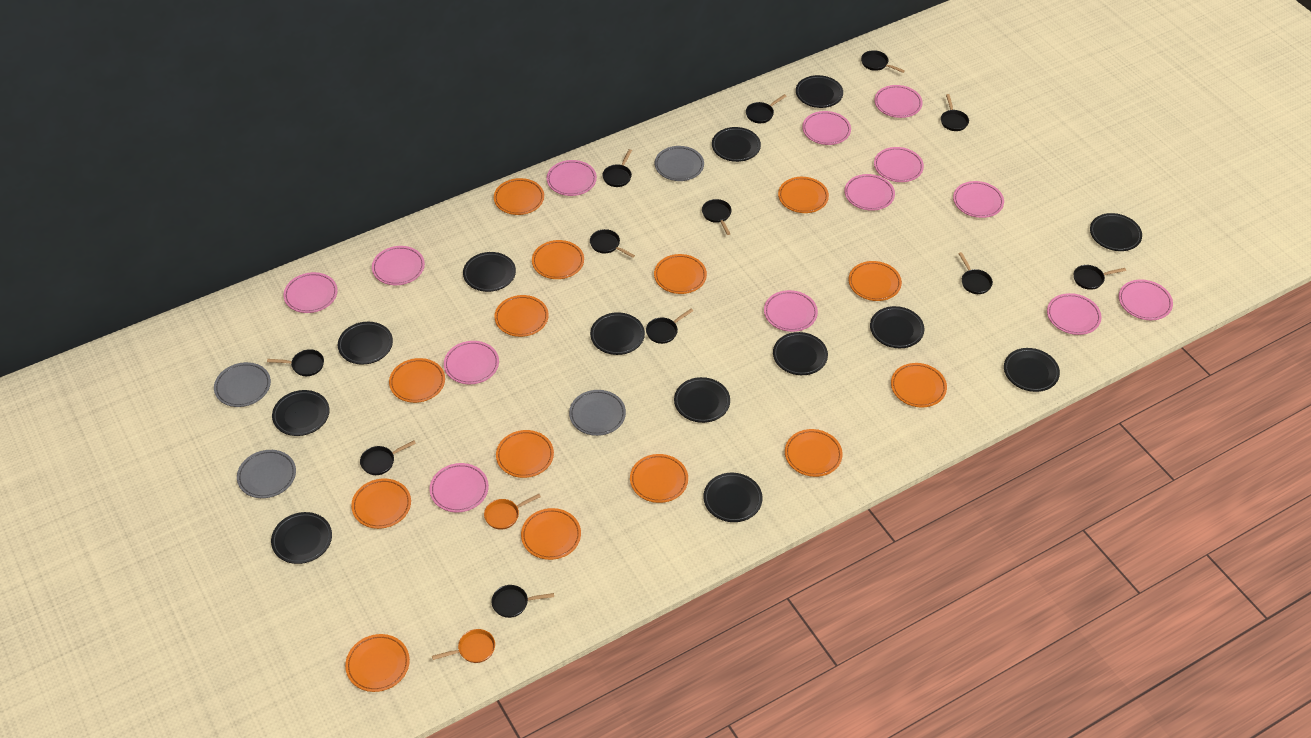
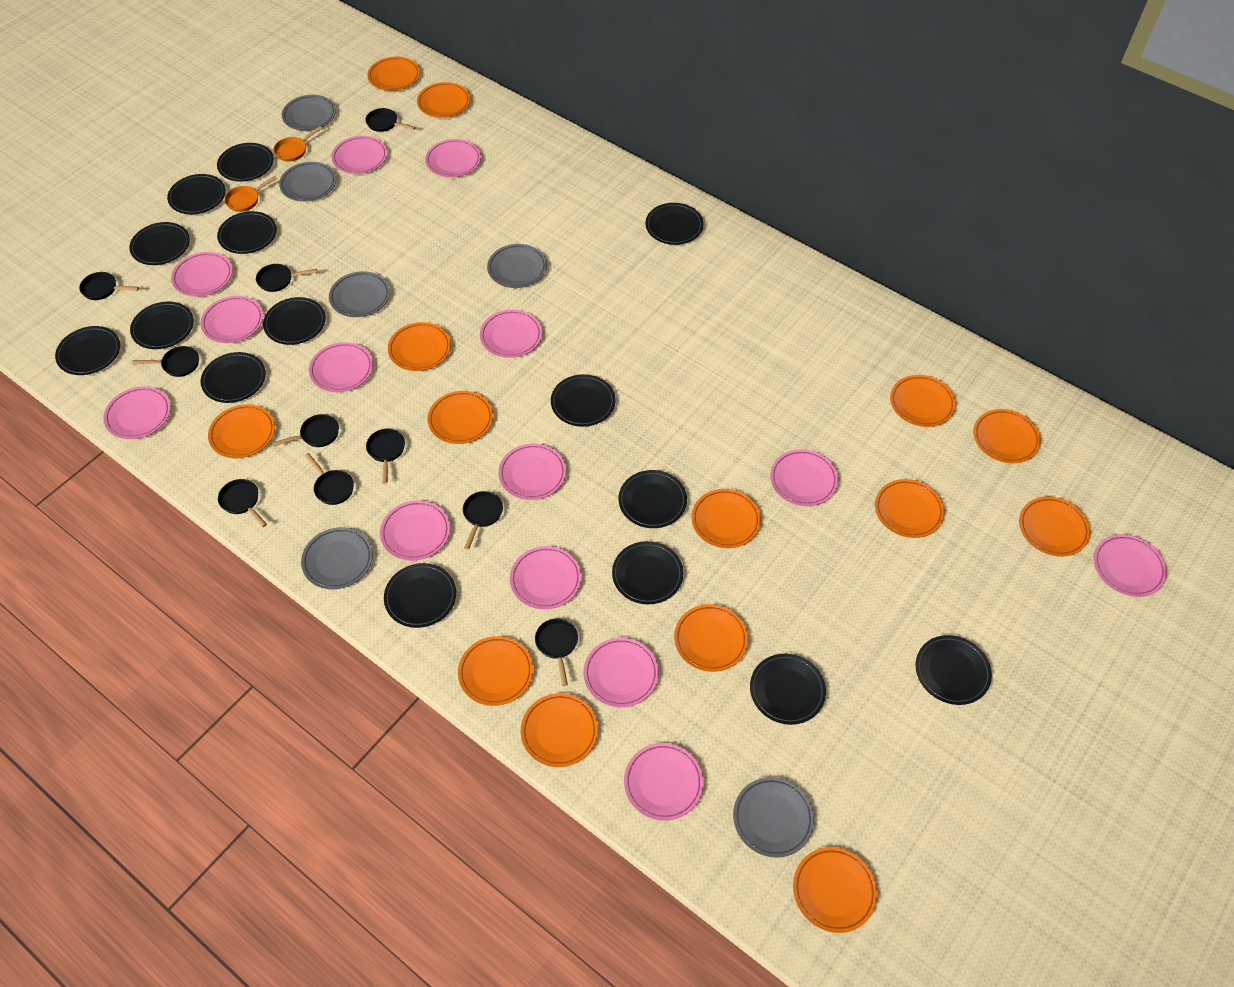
black pan: 12 -> 10
black plate: 13 -> 15
grey plate: 4 -> 6
pink plate: 13 -> 14

